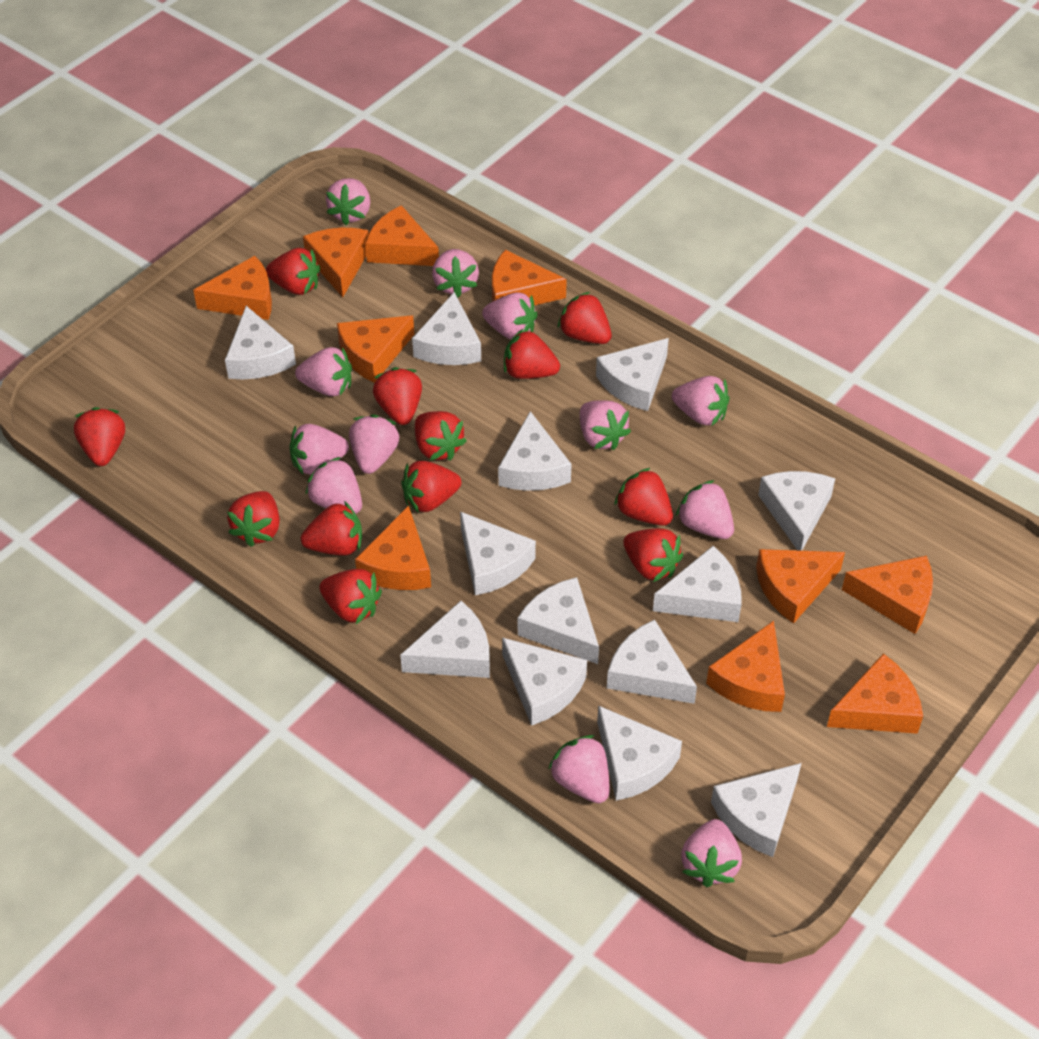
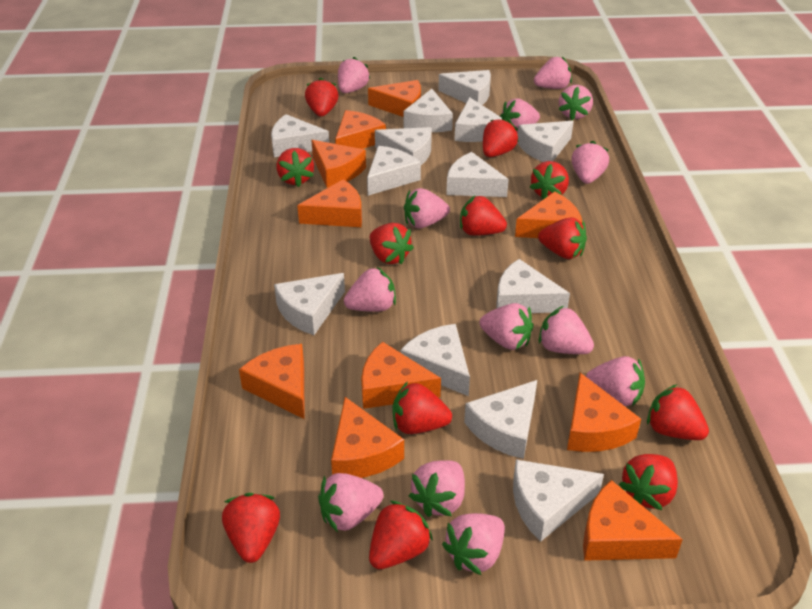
pink strawberry: 12 -> 13

